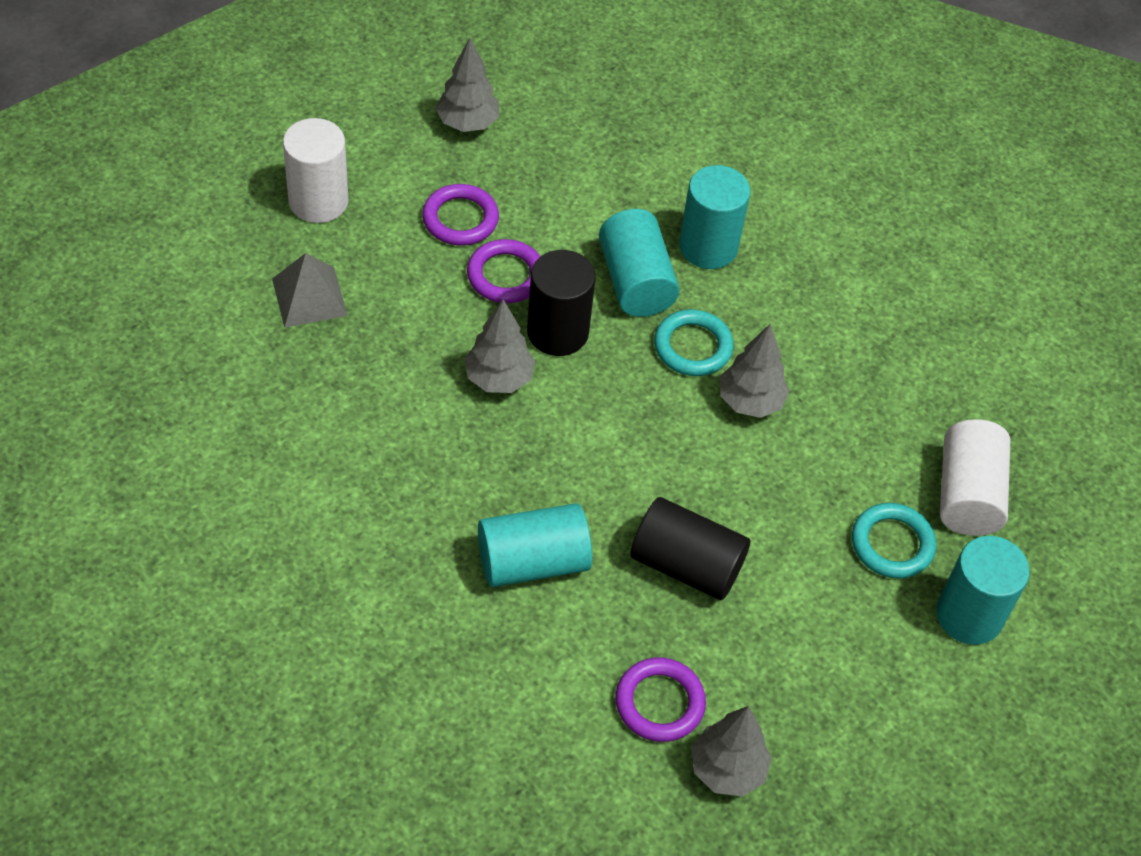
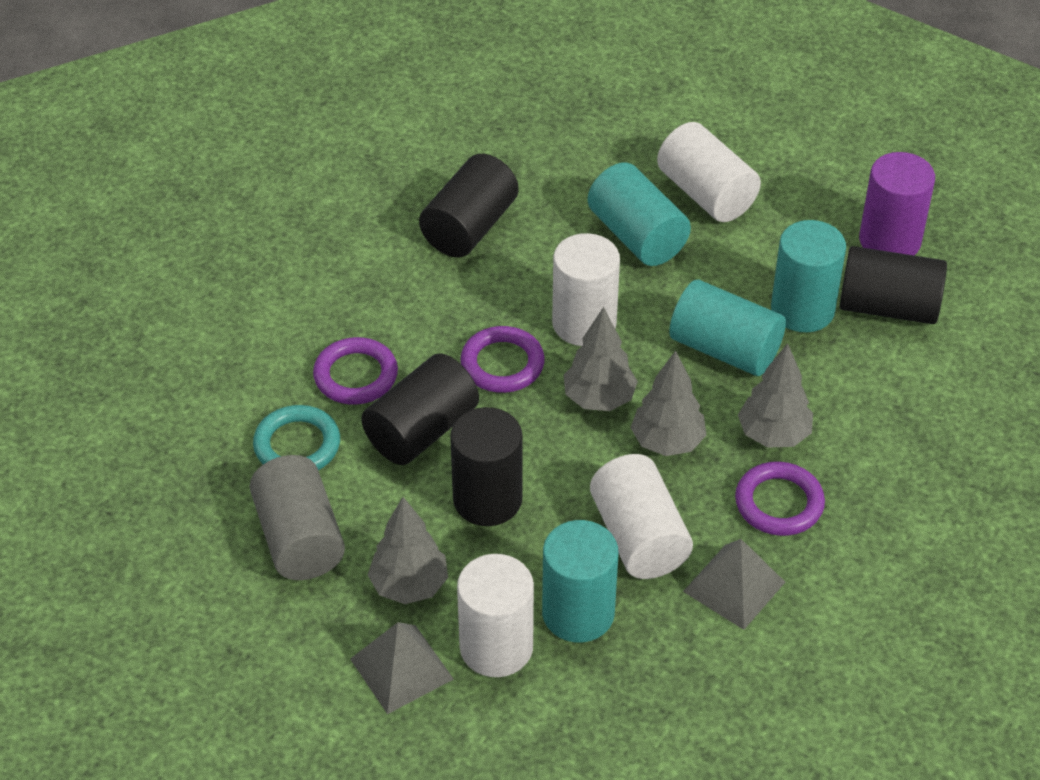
black cylinder: 2 -> 4
grey cylinder: 0 -> 1
grey pyramid: 1 -> 2
purple cylinder: 0 -> 1
turquoise ring: 2 -> 1
white cylinder: 2 -> 4

